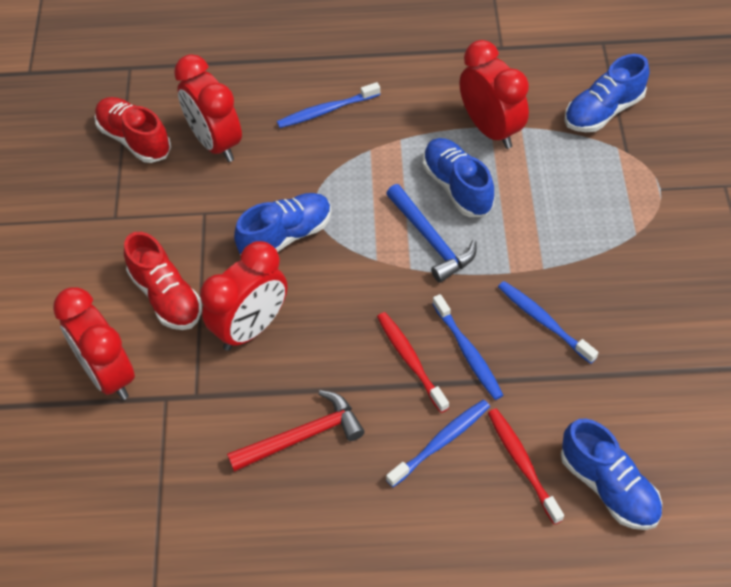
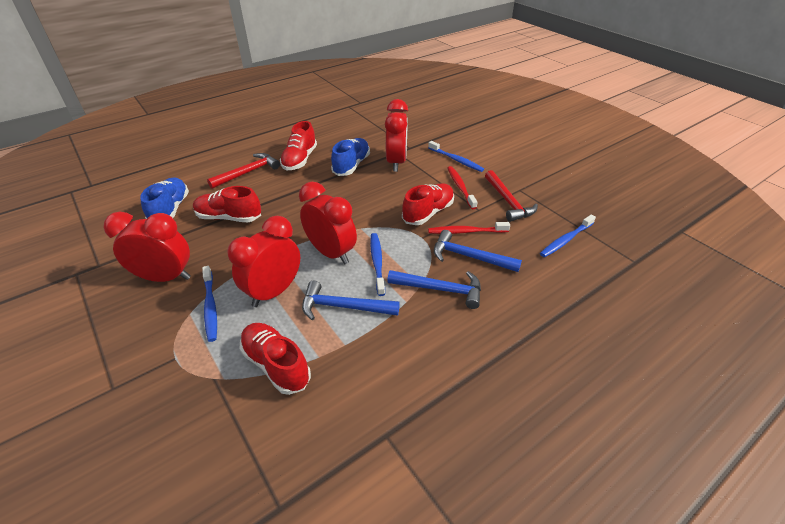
blue hammer: 1 -> 3
blue shoe: 4 -> 2
red hammer: 1 -> 2
red shoe: 2 -> 4

